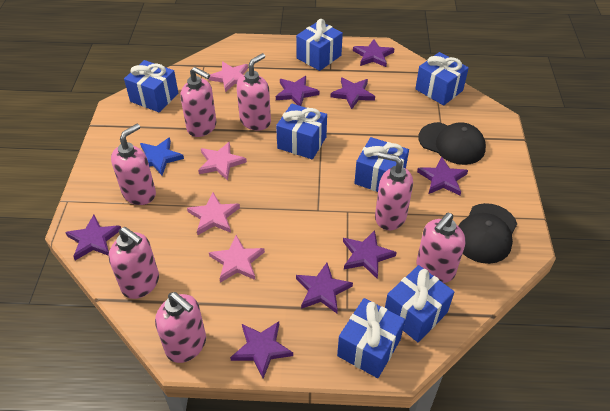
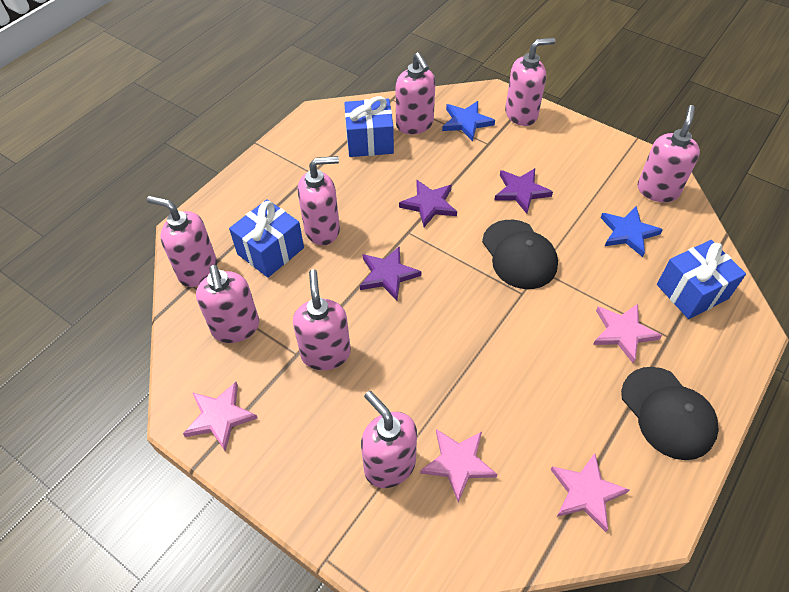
blue gift: 7 -> 3
blue star: 1 -> 2
pink soap dispenser: 7 -> 8
purple star: 8 -> 3

